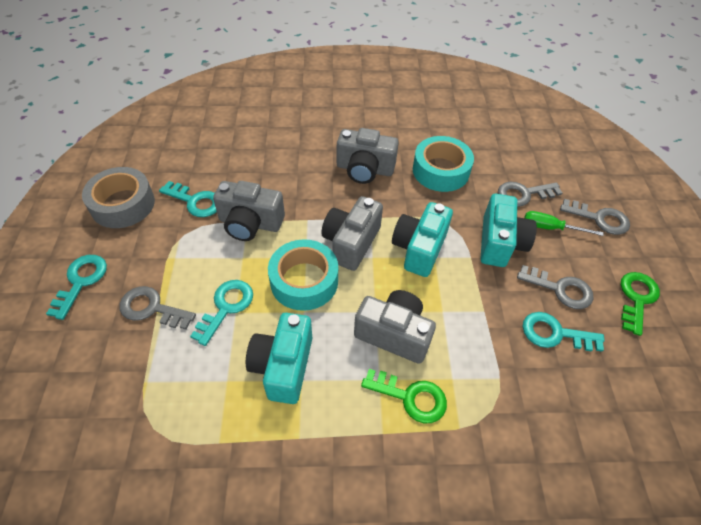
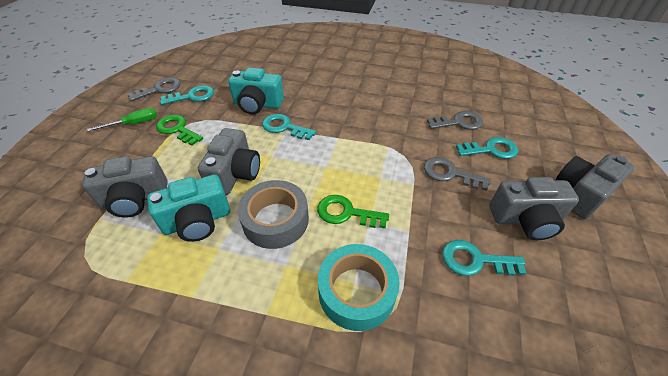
grey key: 4 -> 3
turquoise camera: 3 -> 2
turquoise tape: 2 -> 1

